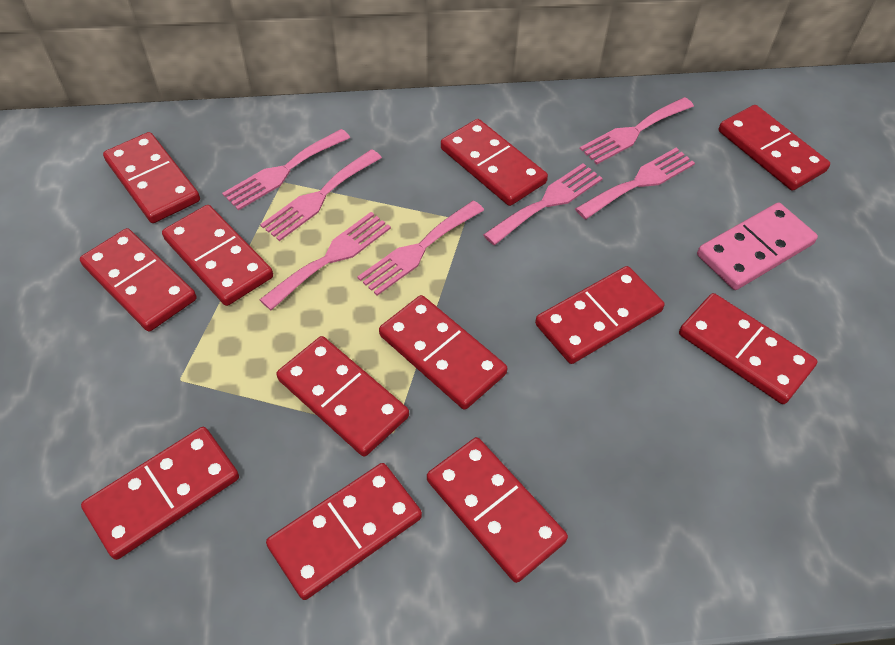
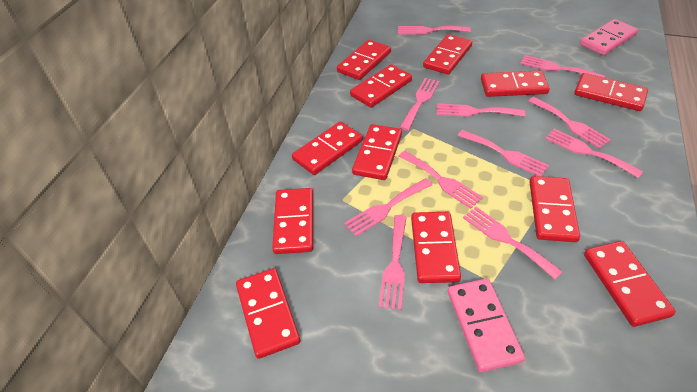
pink domino: 1 -> 2
pink fork: 7 -> 11

